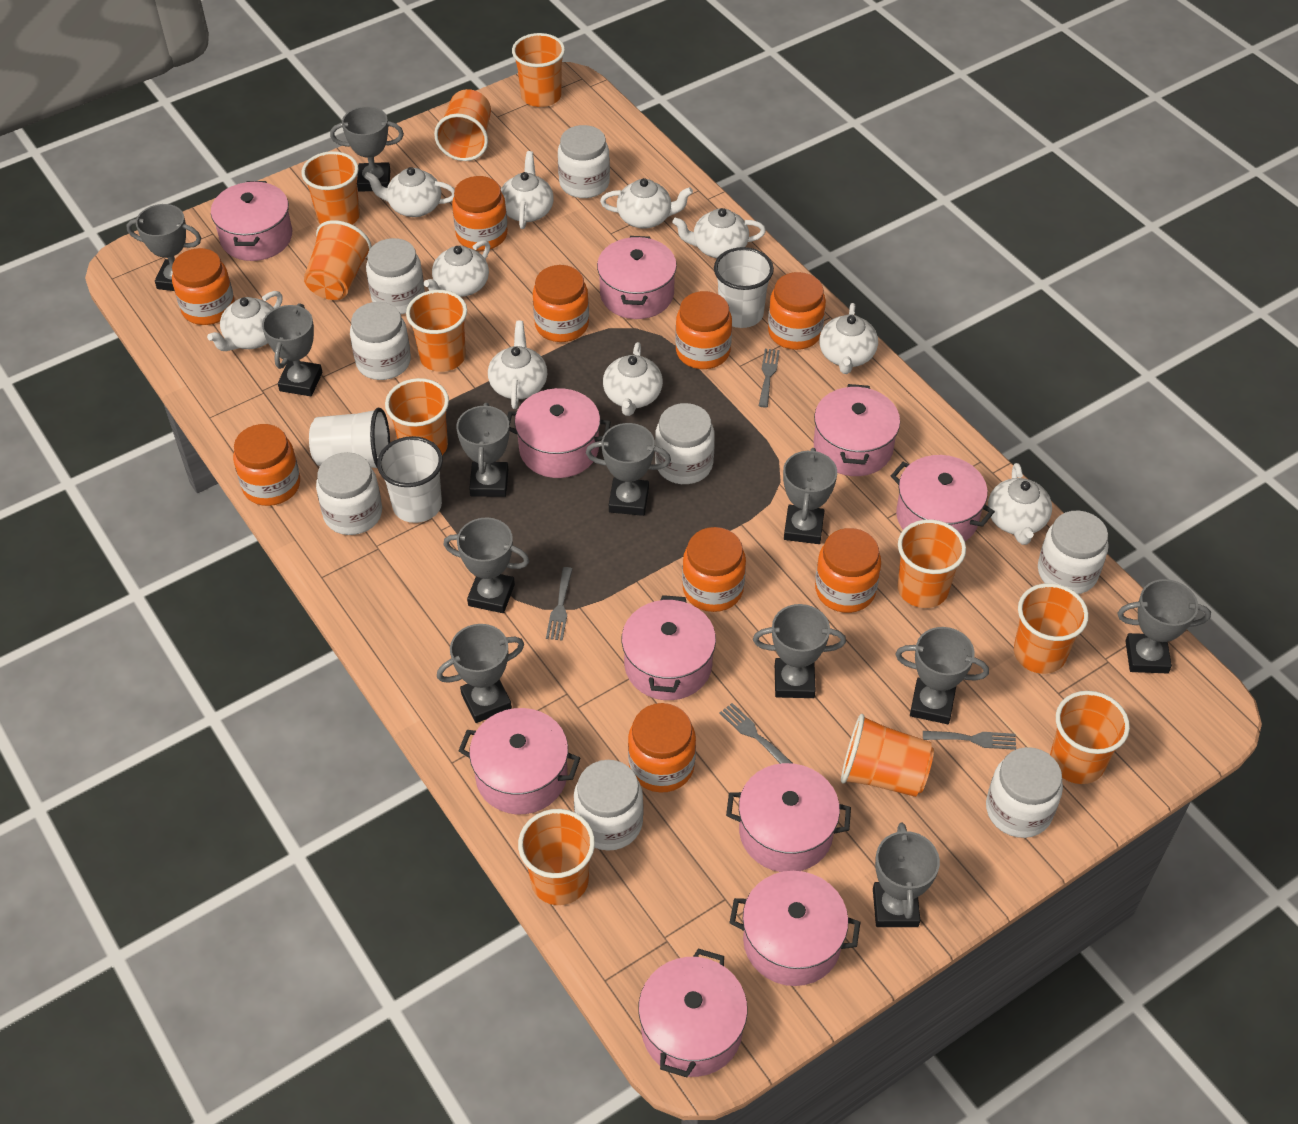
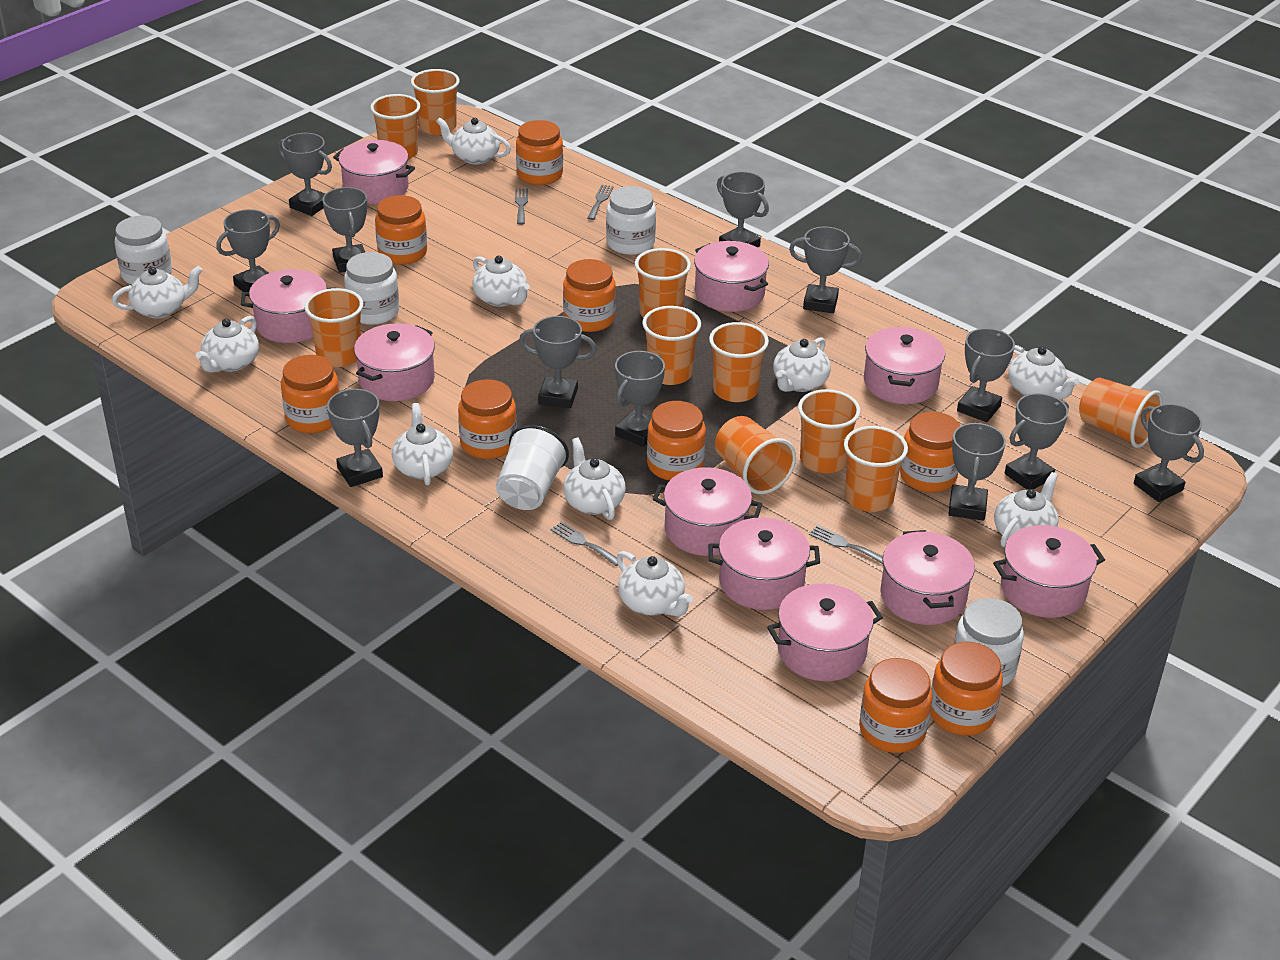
orange cup: 11 -> 10
white cup: 3 -> 1
white jar: 8 -> 4

